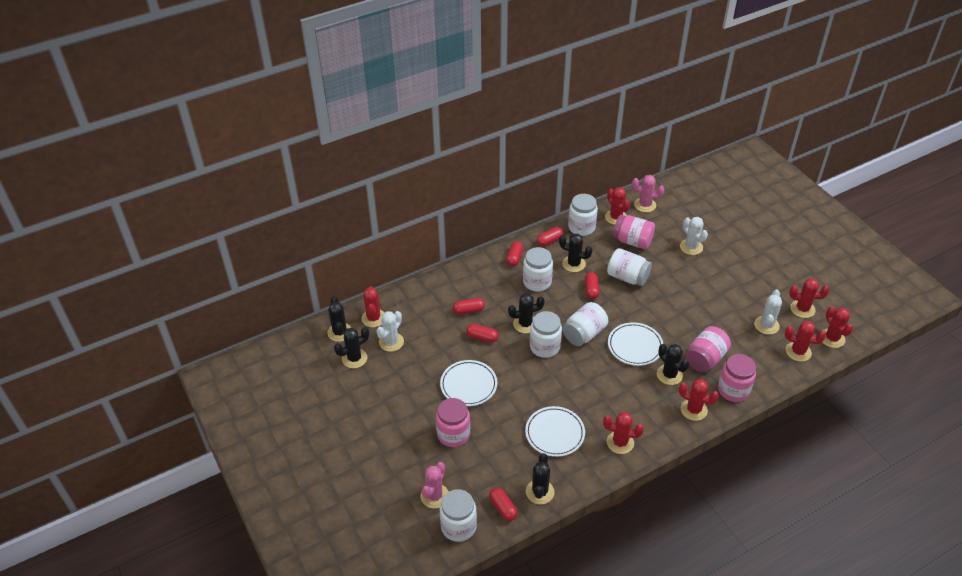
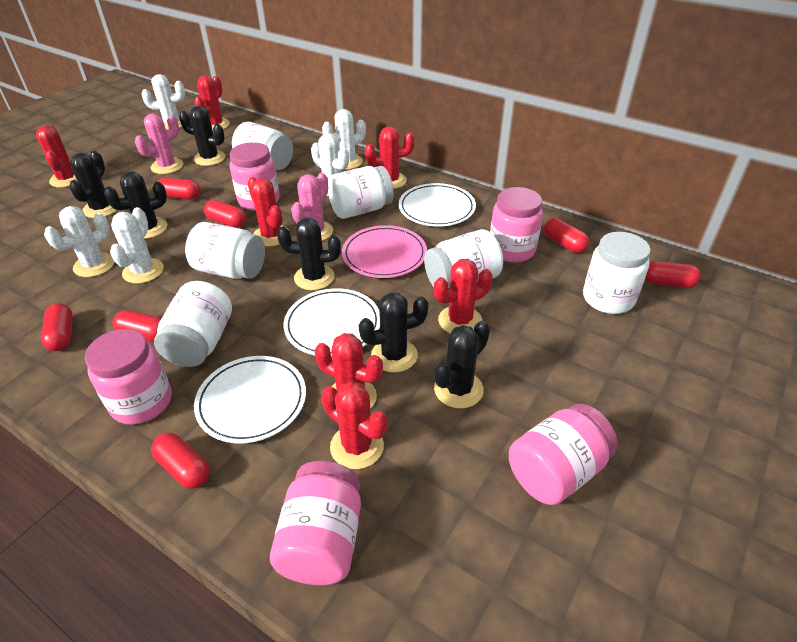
pink jar: 4 -> 5
pink plate: 0 -> 1
red capsule: 6 -> 7
white cactus: 3 -> 5

